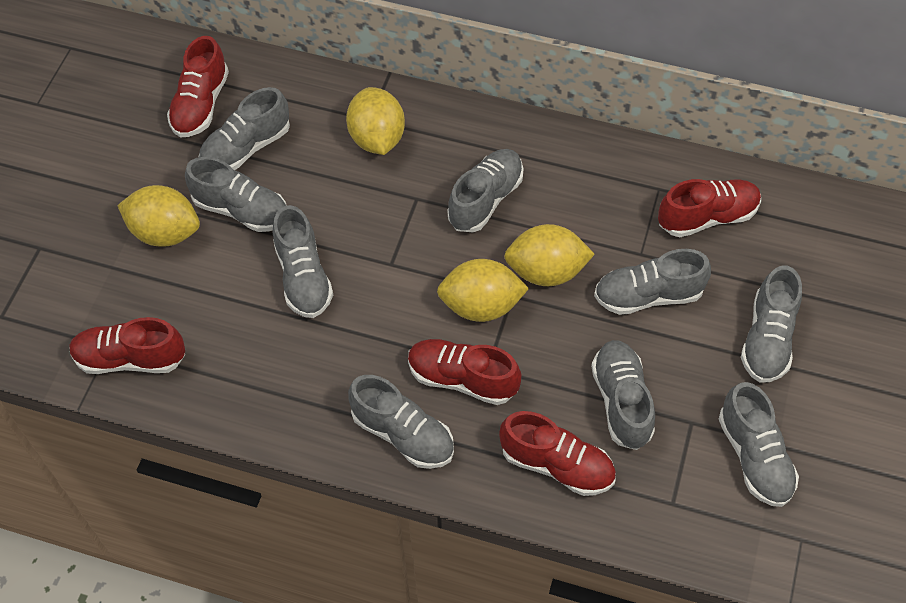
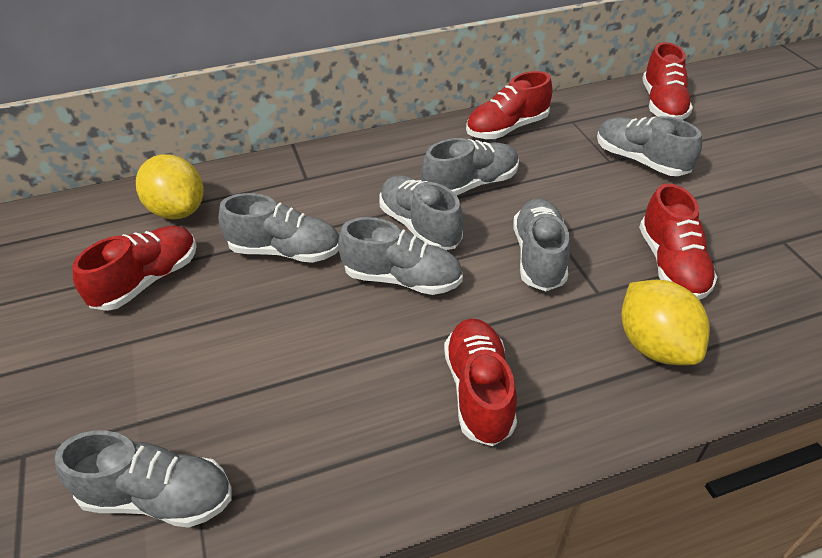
grey shoe: 9 -> 7
yellow lemon: 4 -> 2

